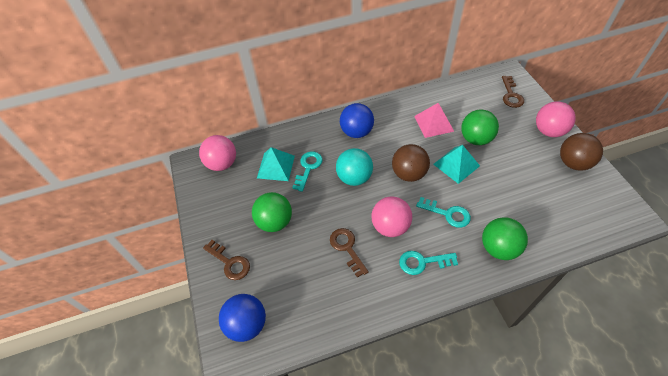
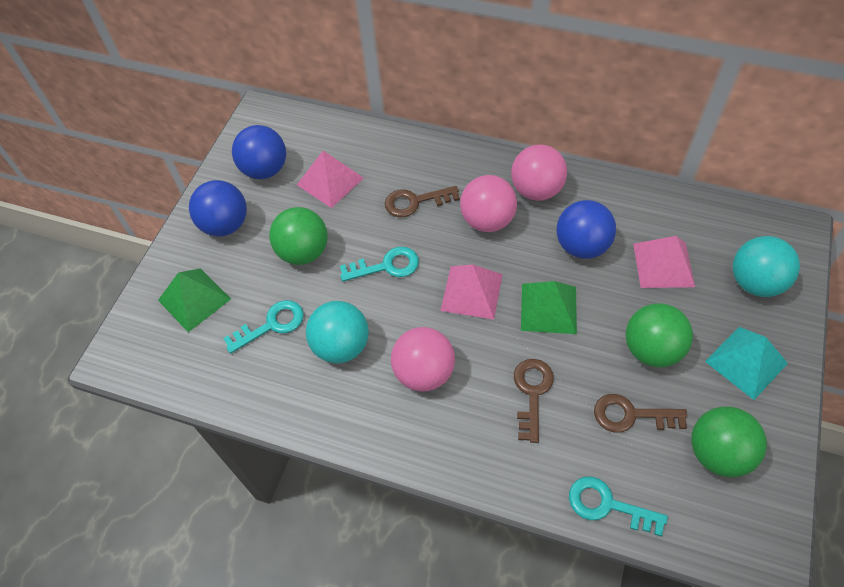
blue ball: 2 -> 3
brown ball: 2 -> 0
green pyramid: 0 -> 2
pink pyramid: 1 -> 3
turquoise ball: 1 -> 2
turquoise pyramid: 2 -> 1

